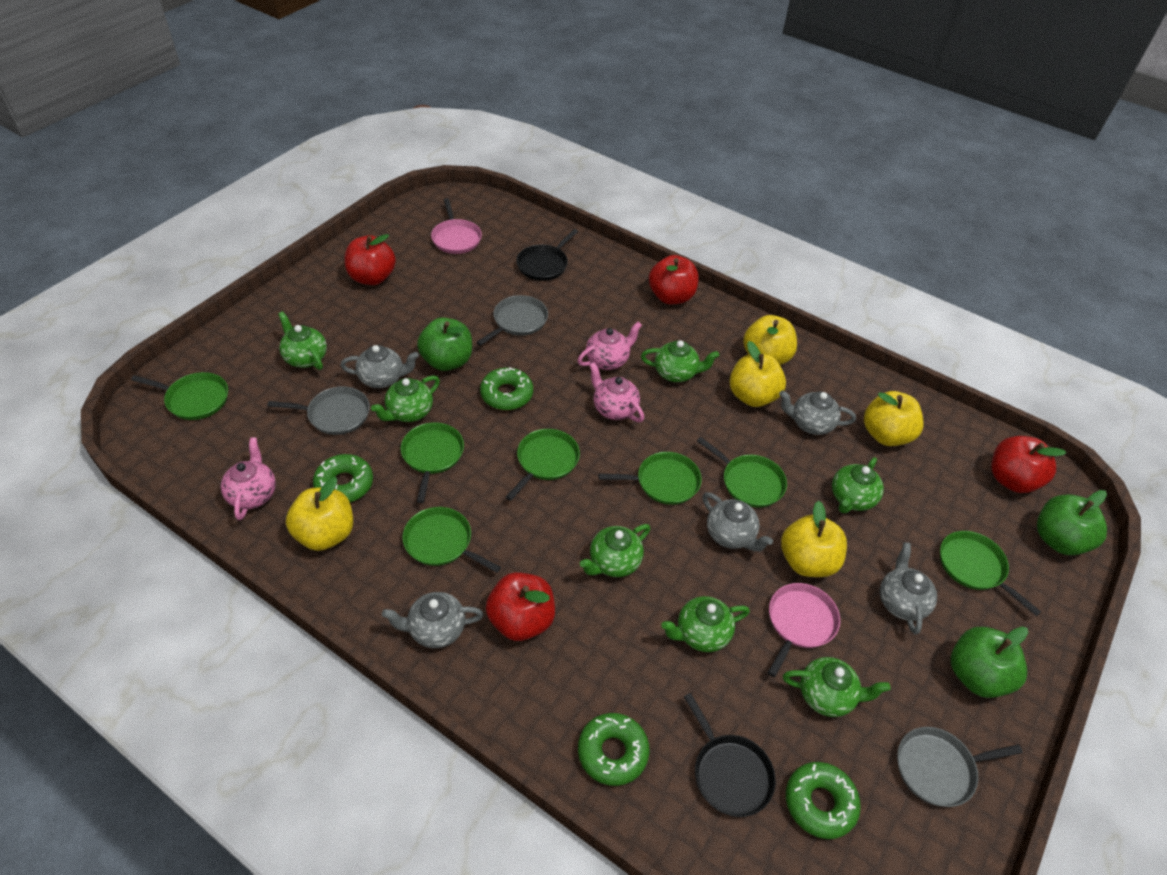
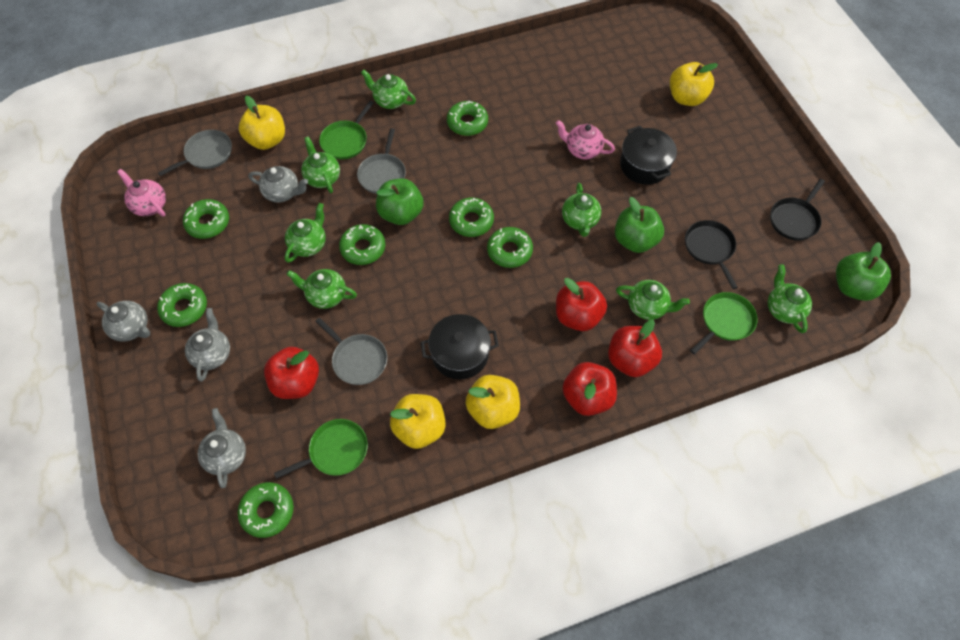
black pot: 0 -> 2
green donut: 4 -> 7
green pan: 7 -> 3
grey teapot: 5 -> 4
pink pan: 2 -> 0
pink teapot: 3 -> 2
yellow apple: 5 -> 4

